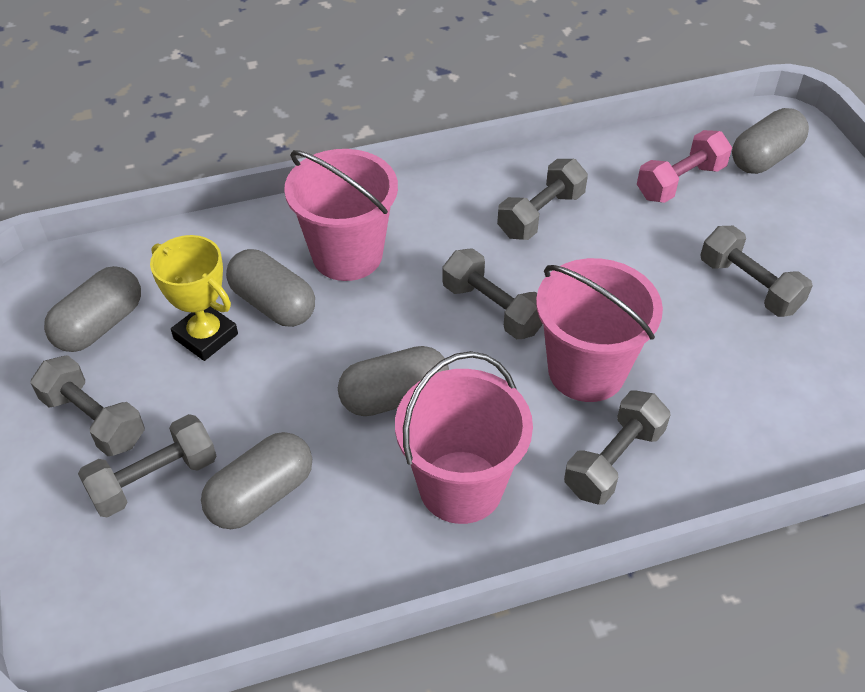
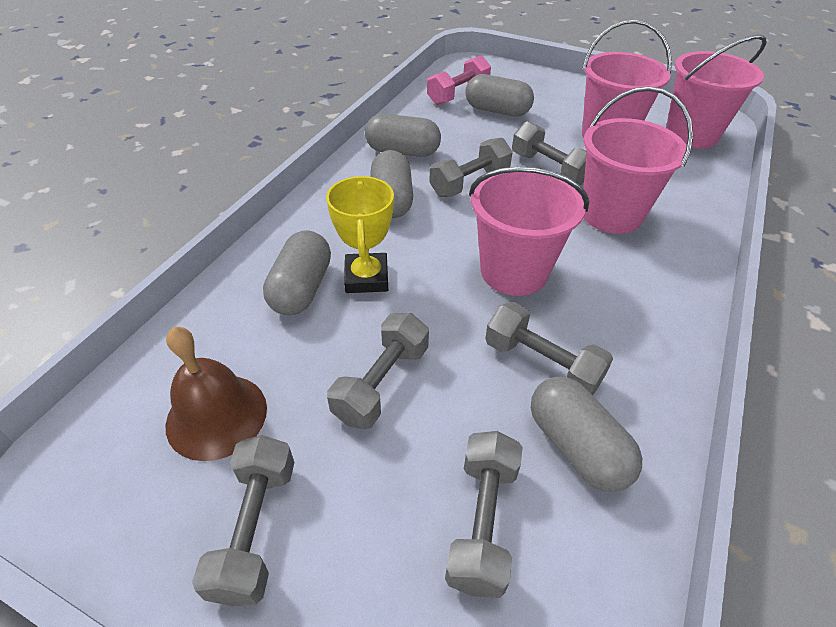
brown bell: 0 -> 1
pink bucket: 3 -> 4

